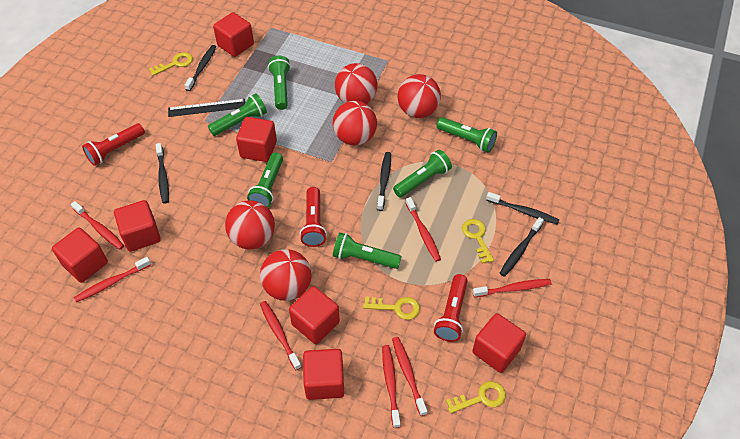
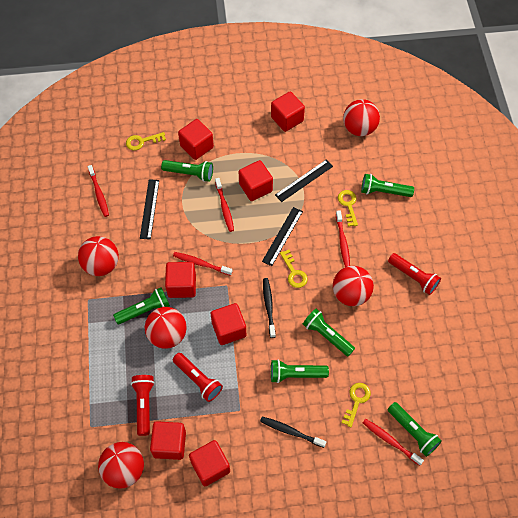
black ruler: 1 -> 3
black toothbrush: 5 -> 2
red toothbrush: 7 -> 5

